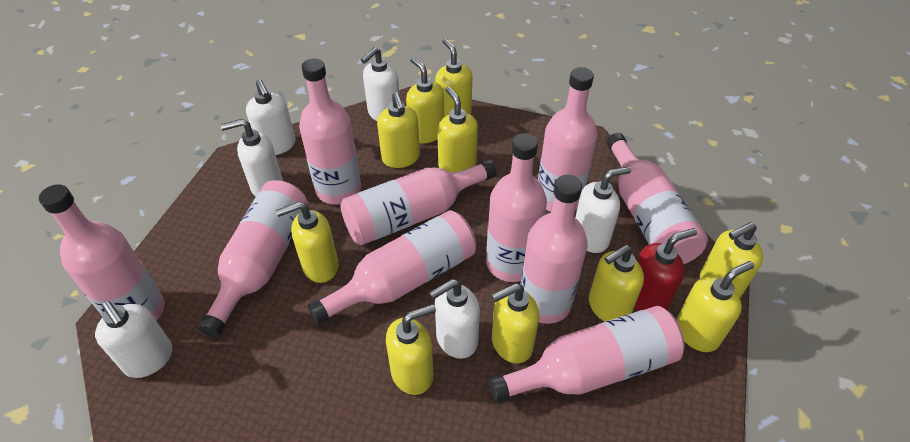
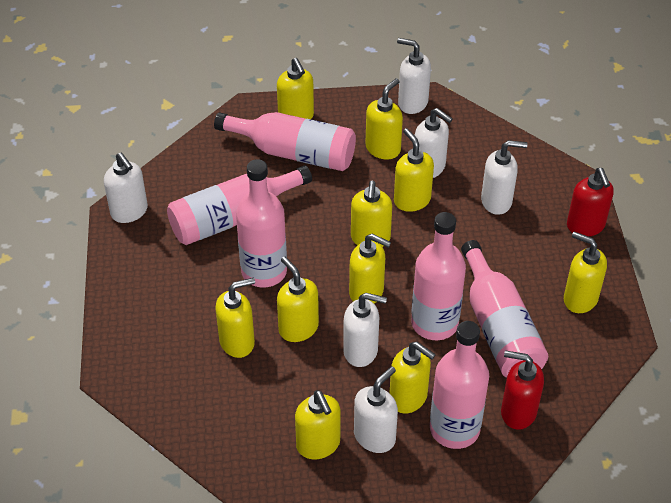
pink bottle: 10 -> 6
red soap dispenser: 1 -> 2

